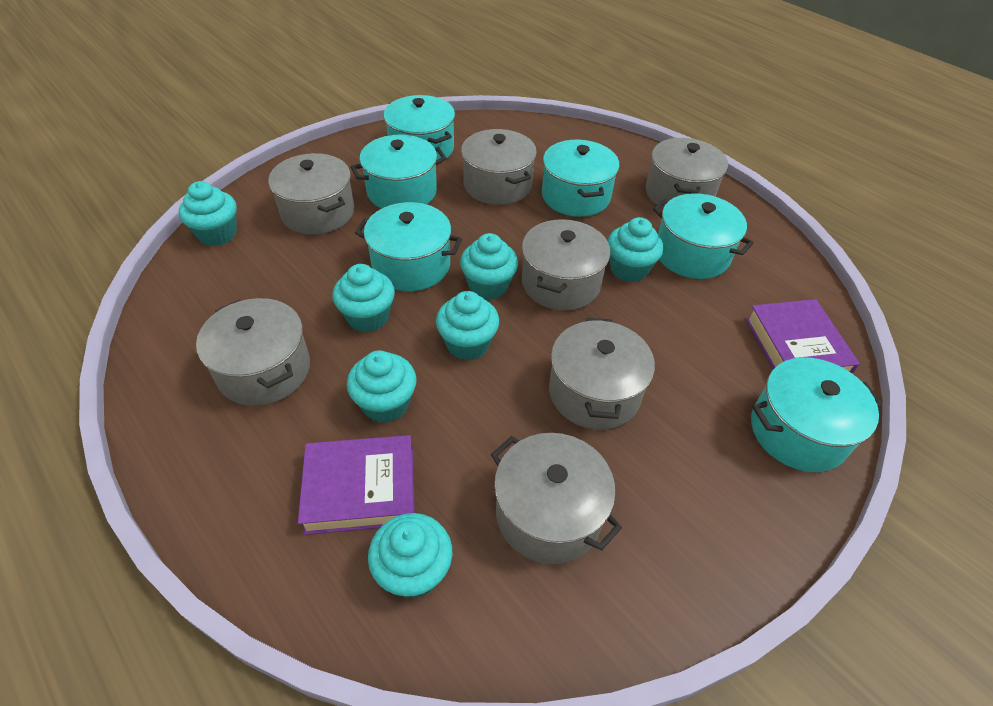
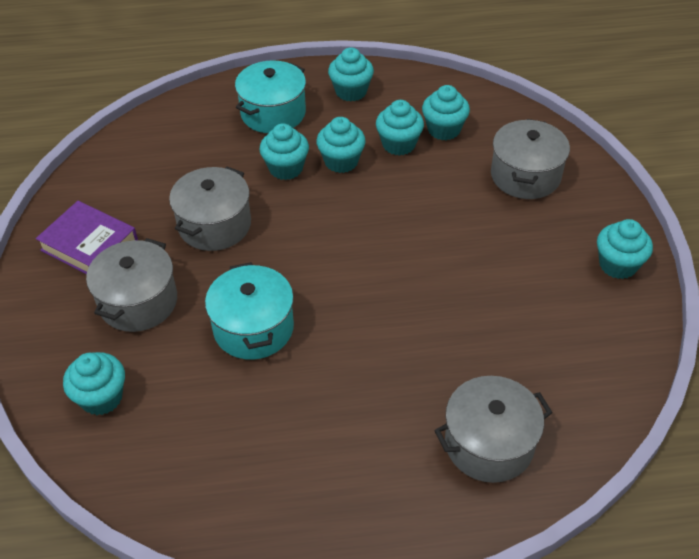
grey pot: 7 -> 4
purple book: 2 -> 1
turquoise pot: 6 -> 2

